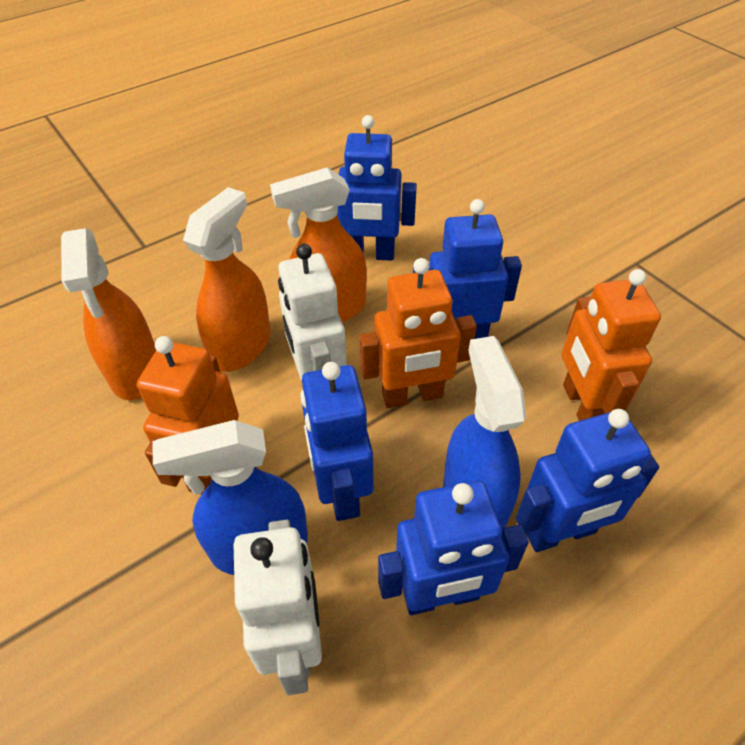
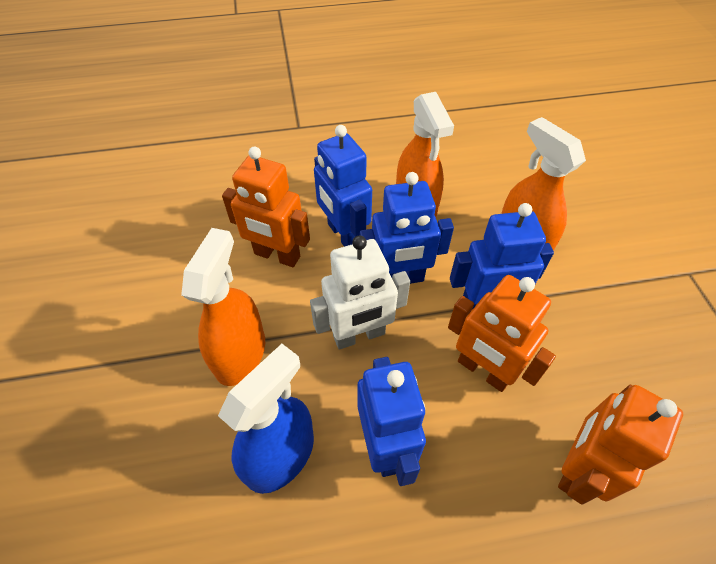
blue robot: 5 -> 4
blue spray bottle: 2 -> 1
white robot: 2 -> 1

